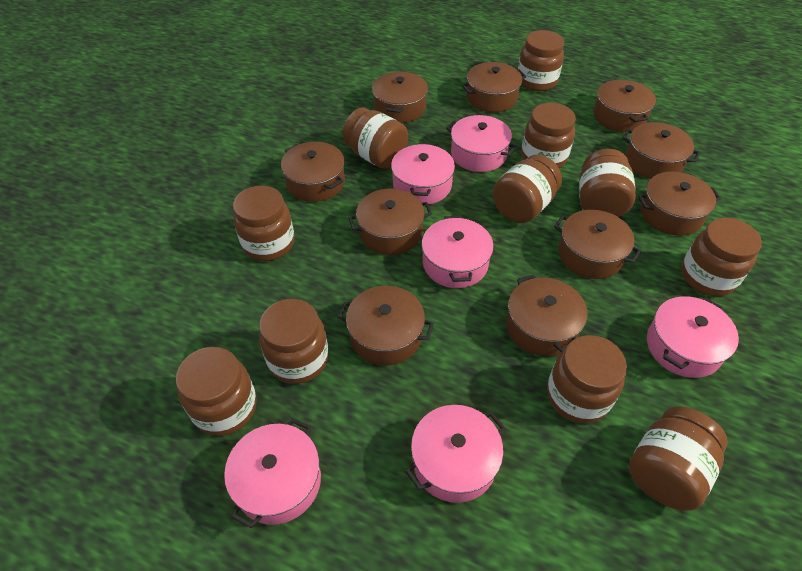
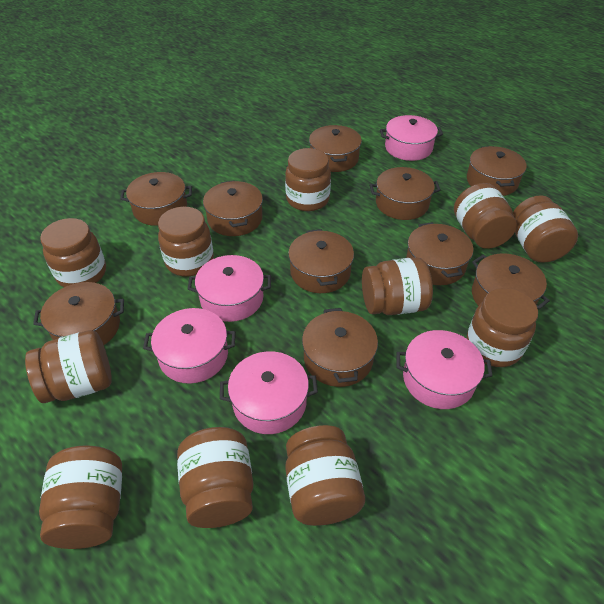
pink pot: 6 -> 5

